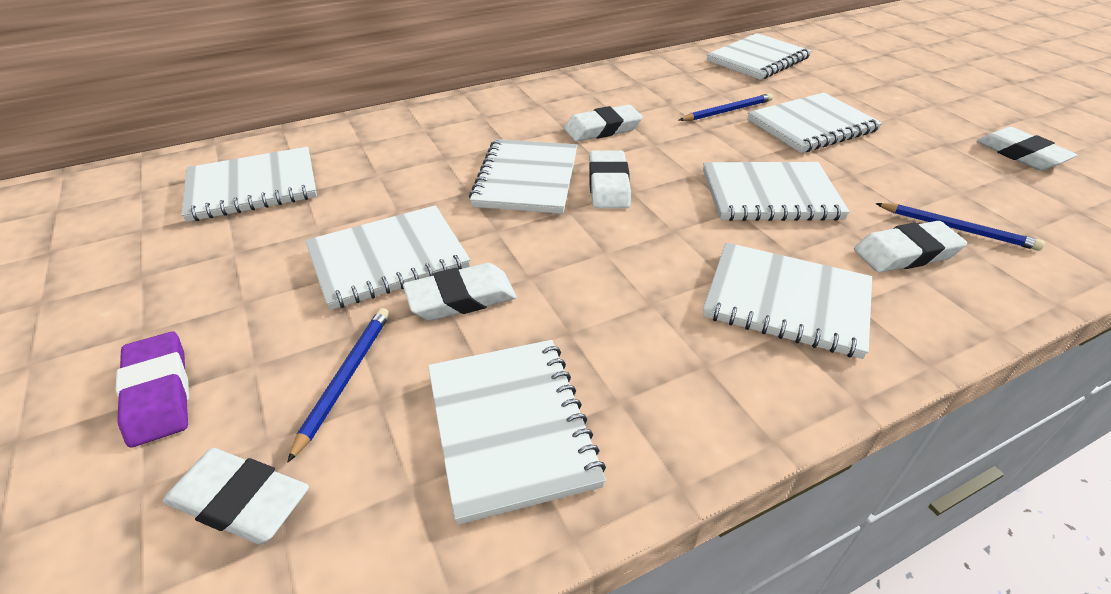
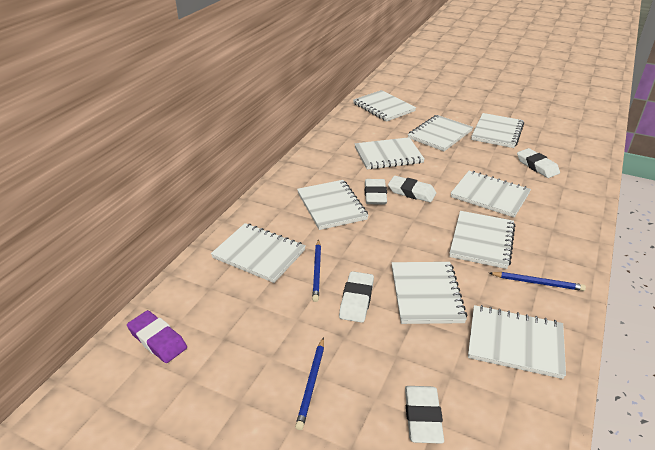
white eraser: 6 -> 5
white notebook: 8 -> 10

